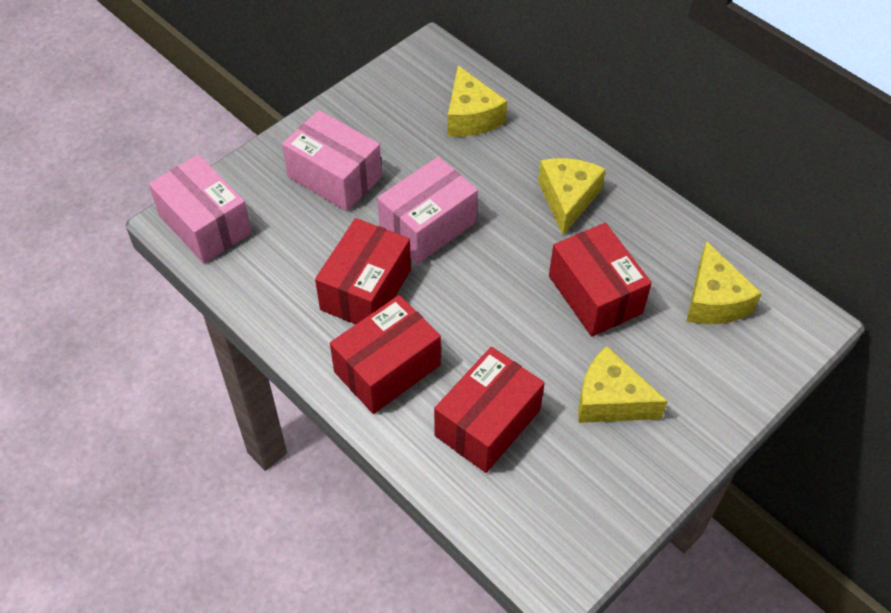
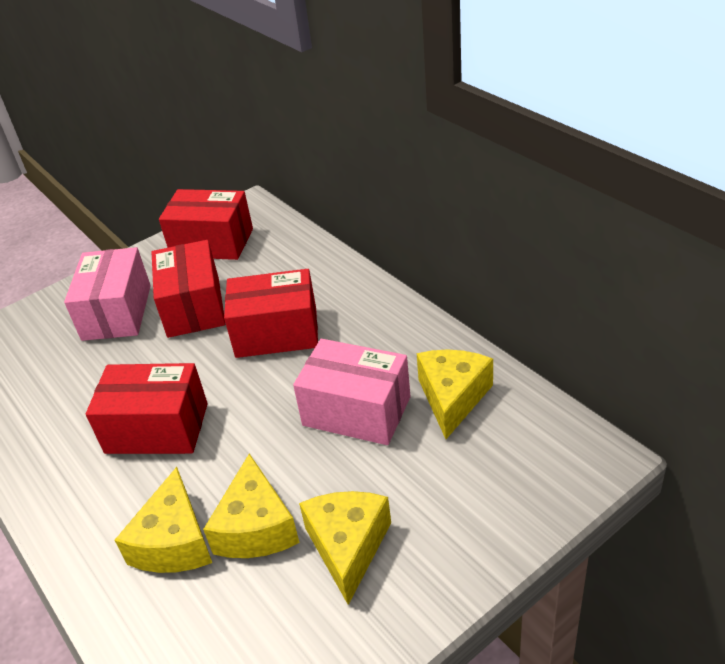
pink box: 3 -> 2

